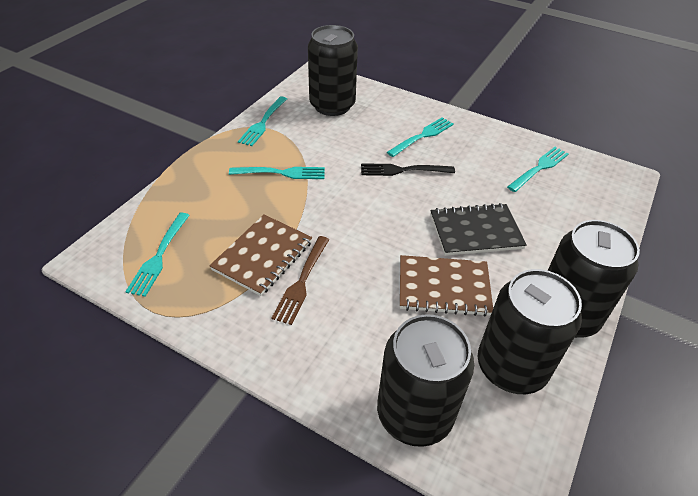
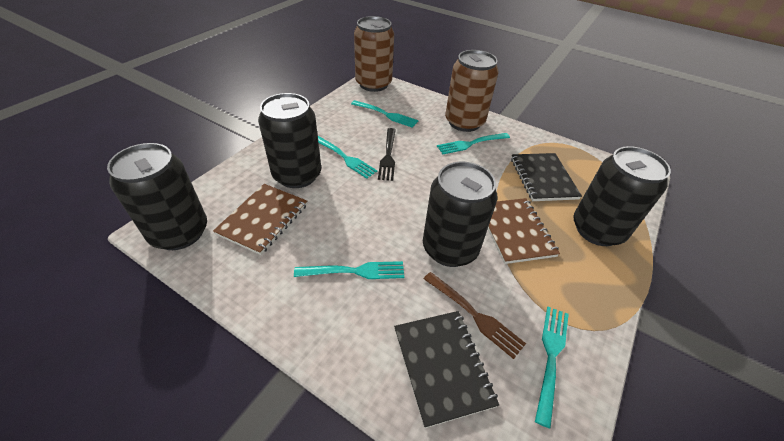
black notebook: 1 -> 2
brown can: 0 -> 2

